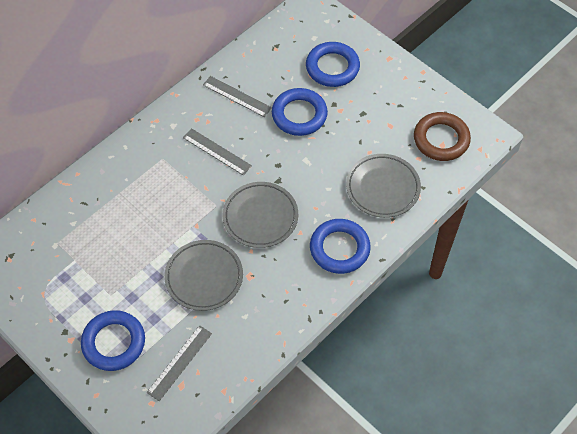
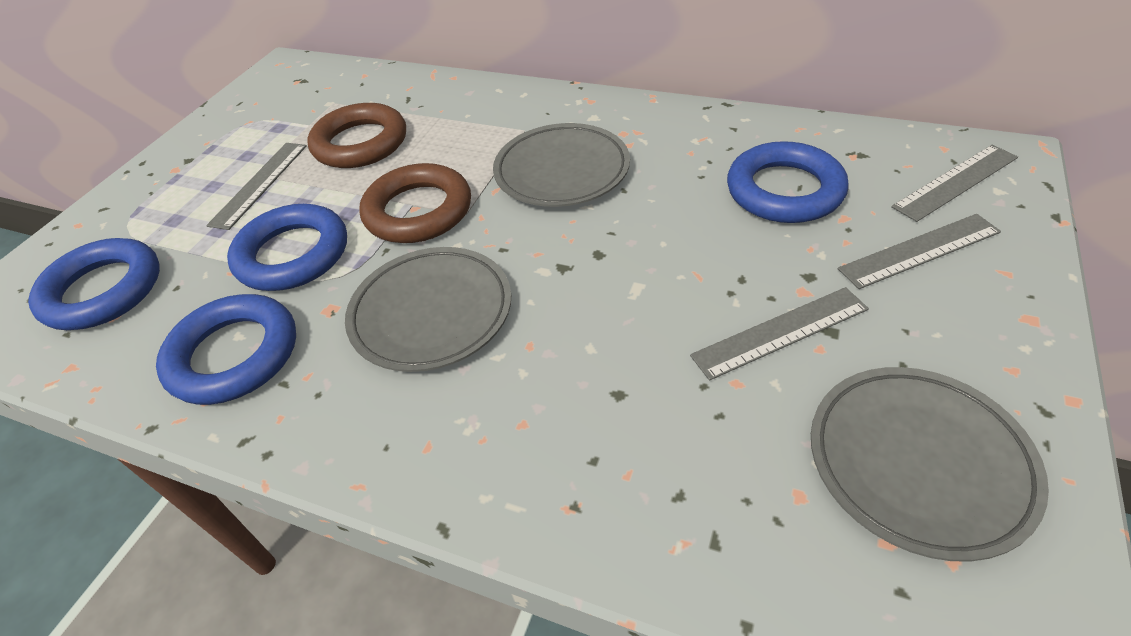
brown ring: 1 -> 2
grey ruler: 3 -> 4

